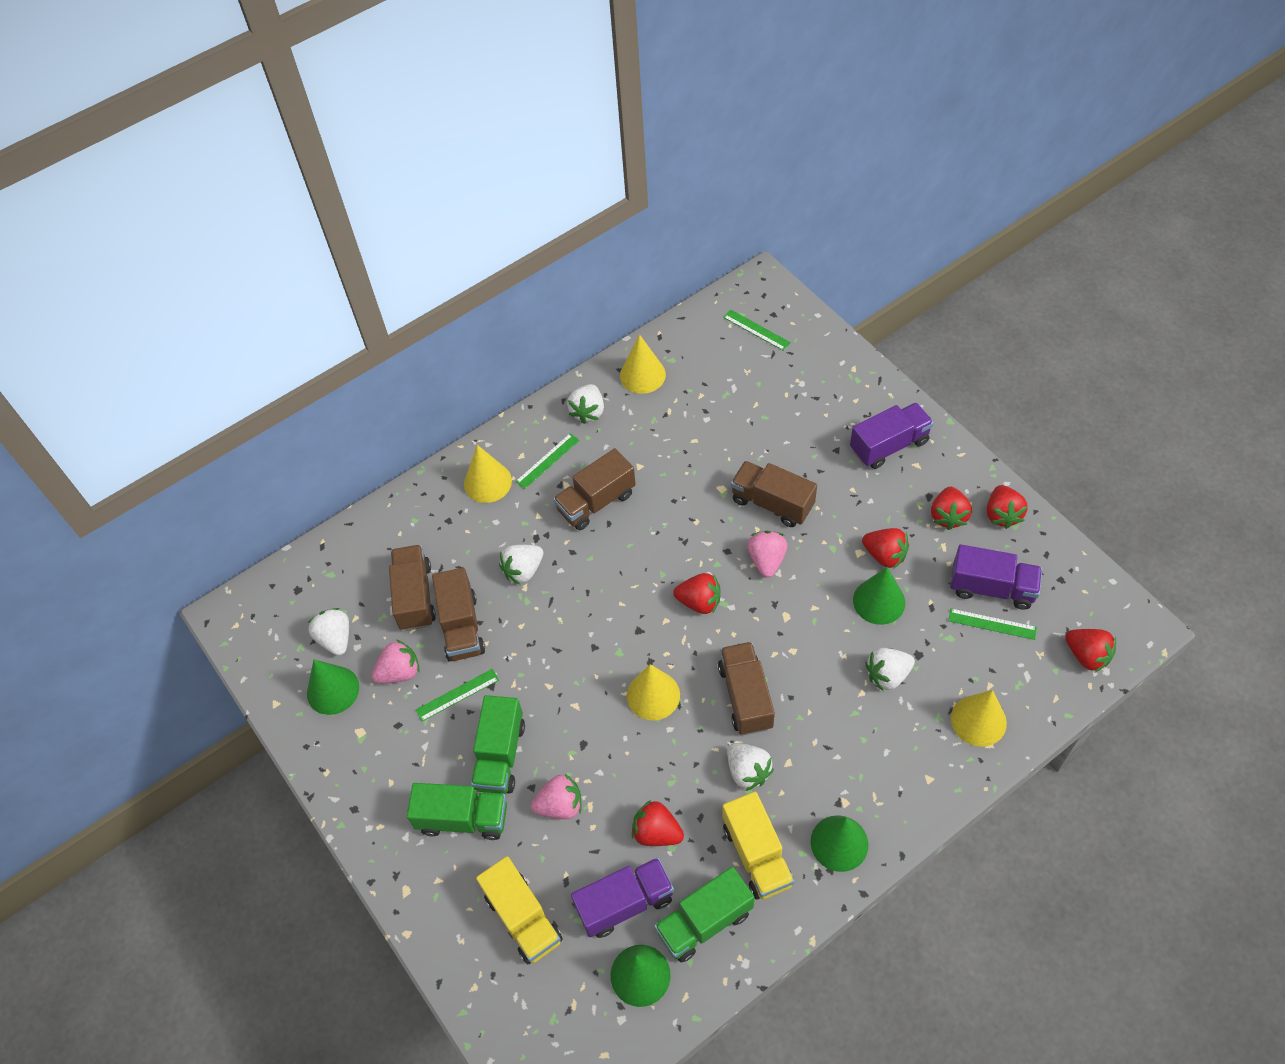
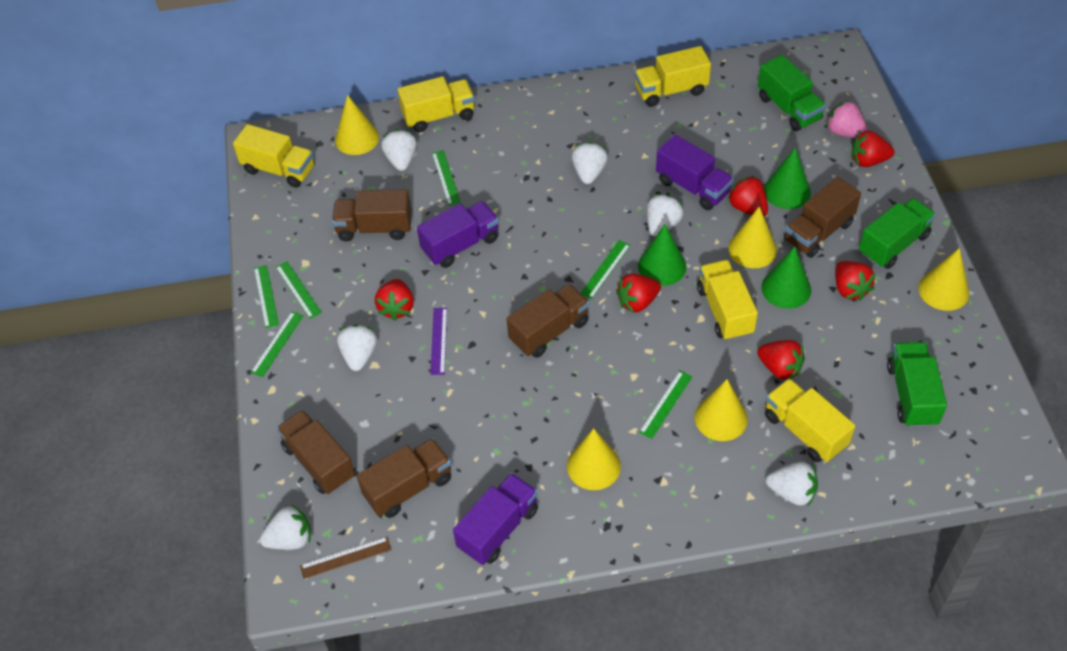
brown ruler: 0 -> 1
green cone: 4 -> 3
green ruler: 4 -> 6
pink strawberry: 3 -> 1
purple ruler: 0 -> 1
white strawberry: 5 -> 6
yellow cone: 4 -> 5
yellow truck: 2 -> 5

